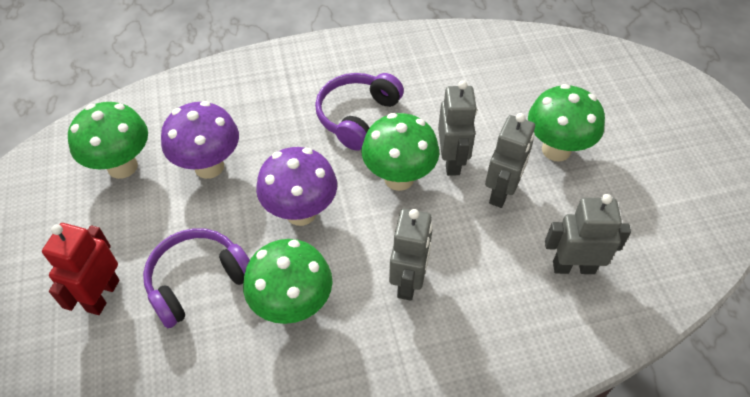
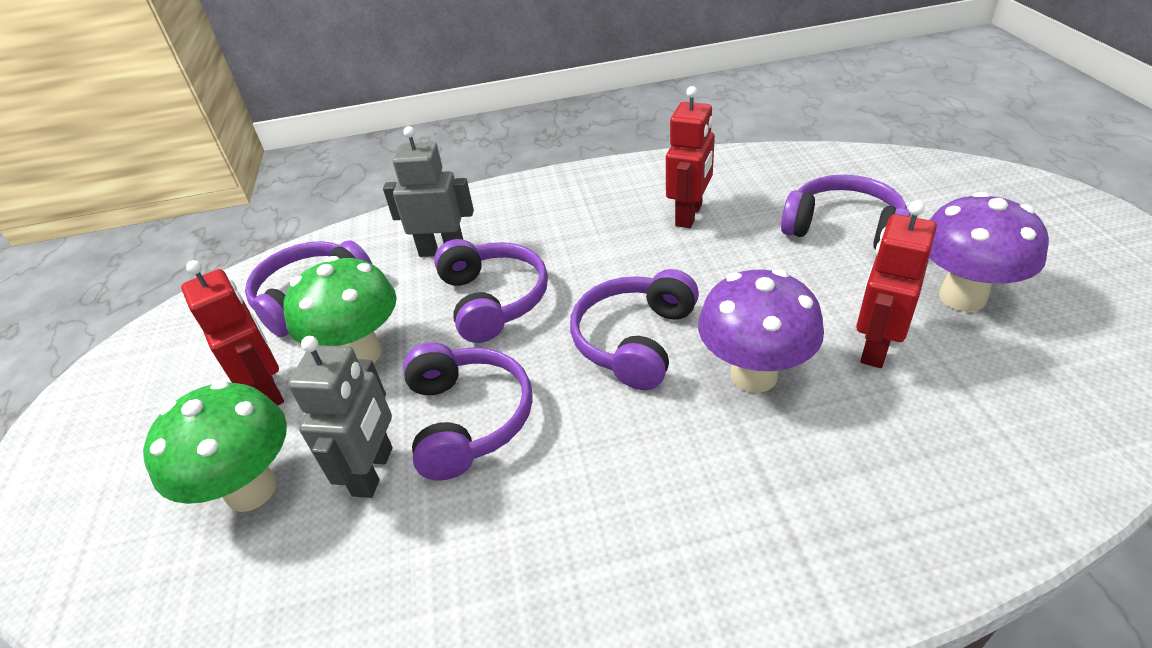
green mushroom: 4 -> 2
grey robot: 4 -> 2
purple headphones: 2 -> 5
red robot: 1 -> 3

